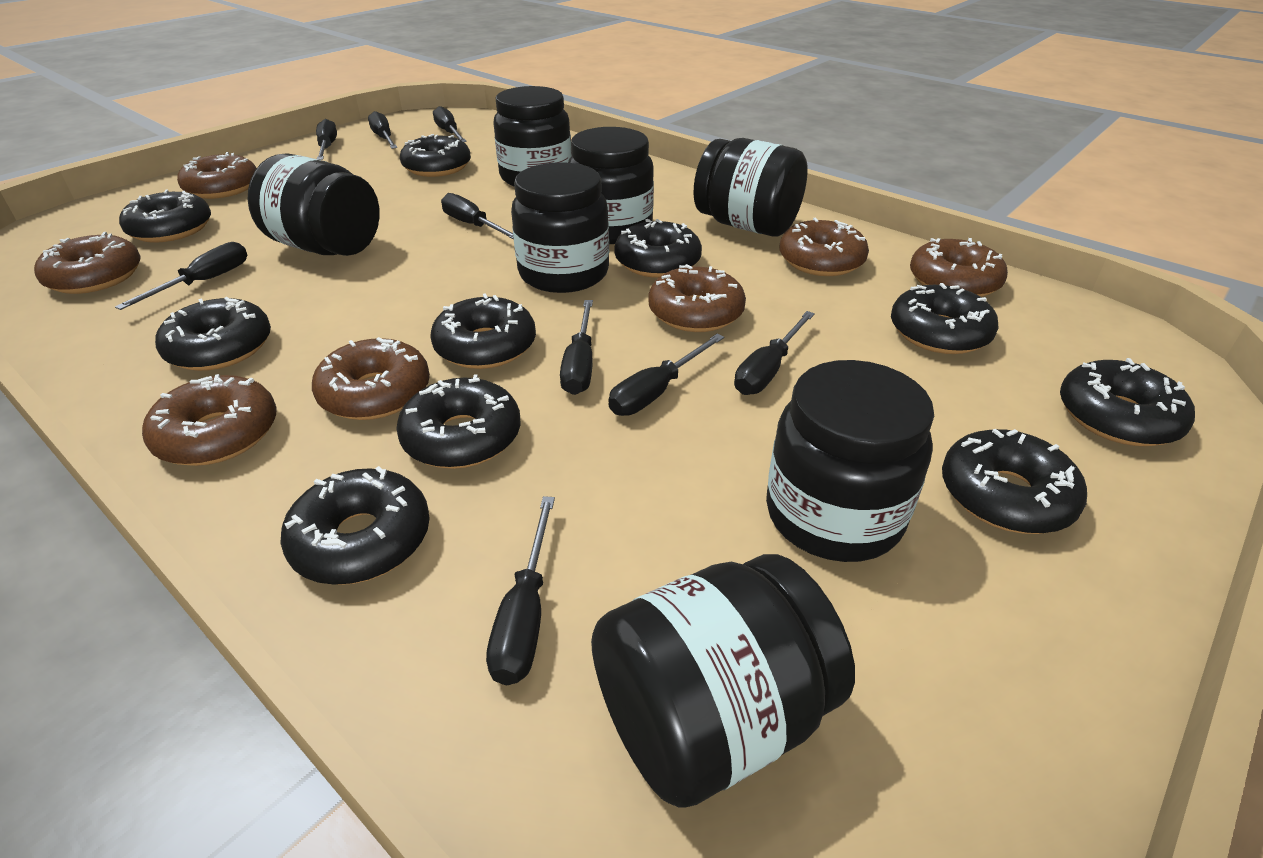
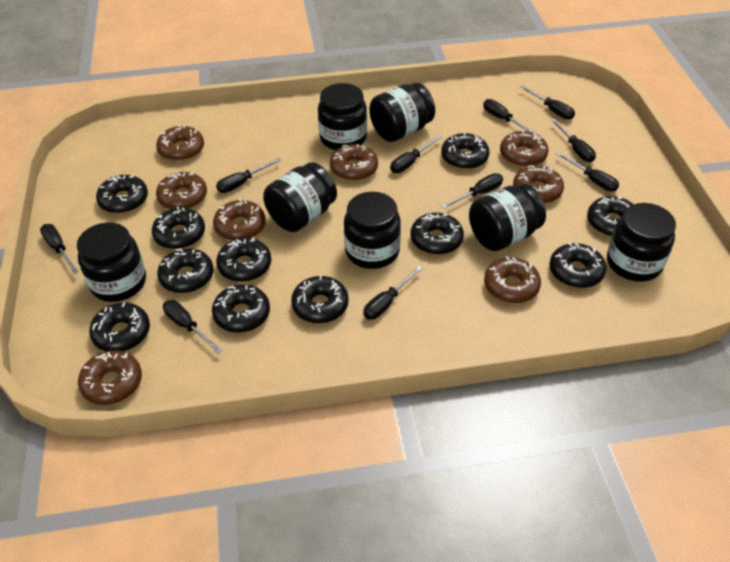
black donut: 10 -> 11
black screwdriver: 9 -> 10
brown donut: 7 -> 8

